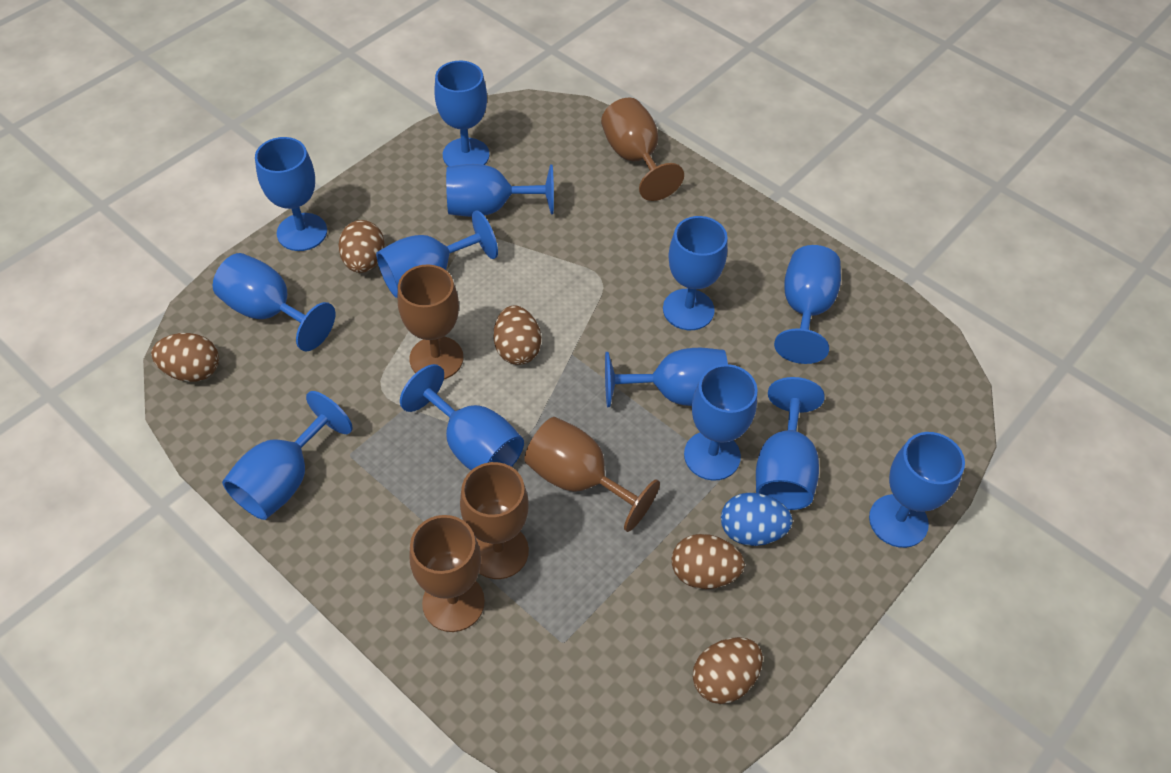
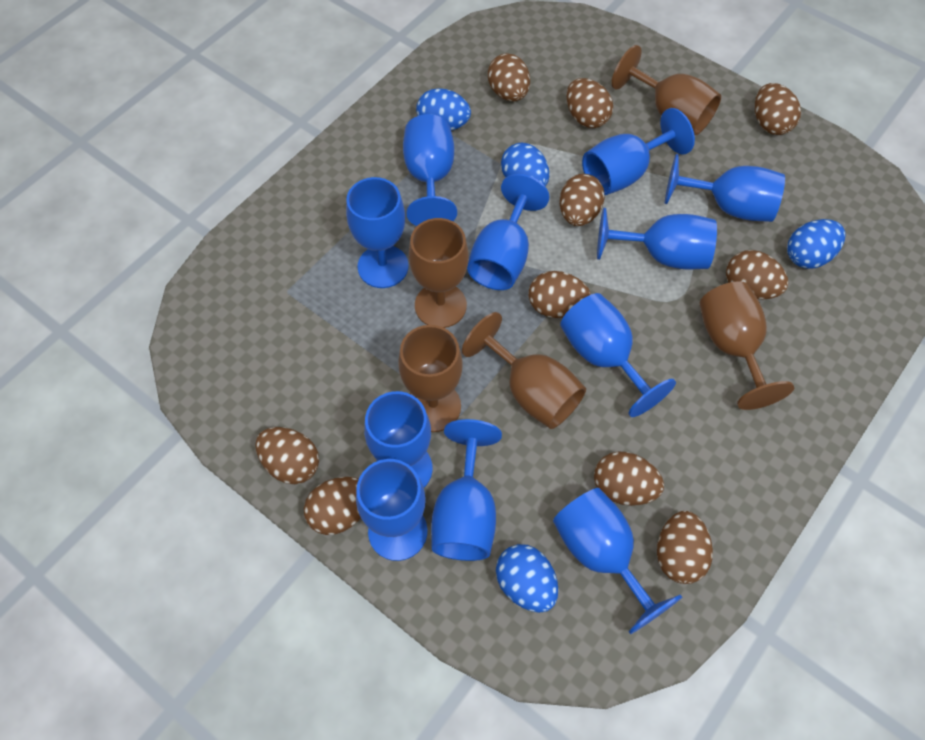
blue egg: 1 -> 4
blue goblet: 13 -> 11
brown egg: 5 -> 10

